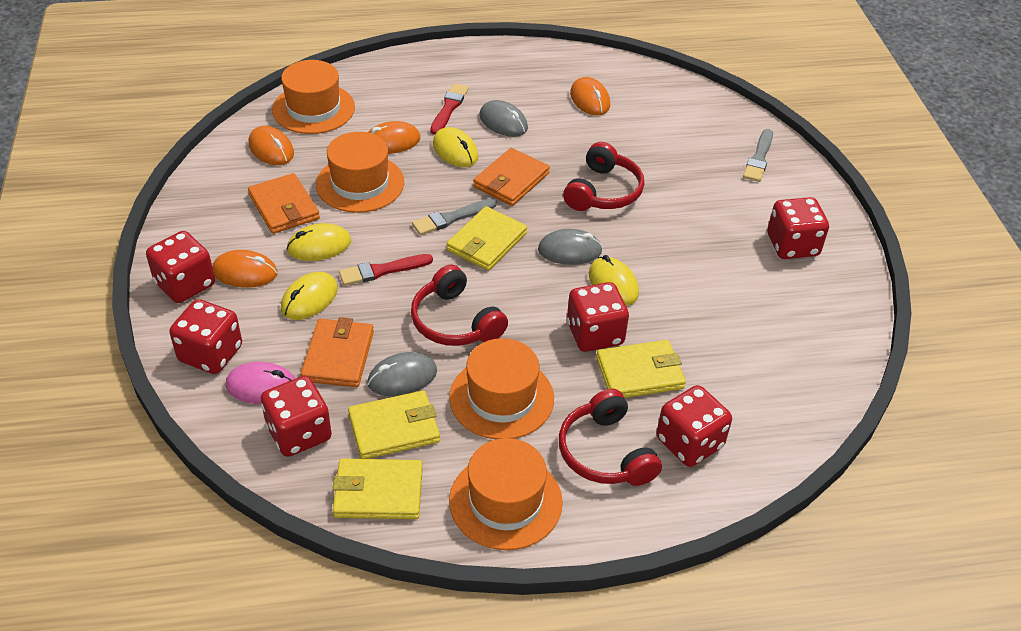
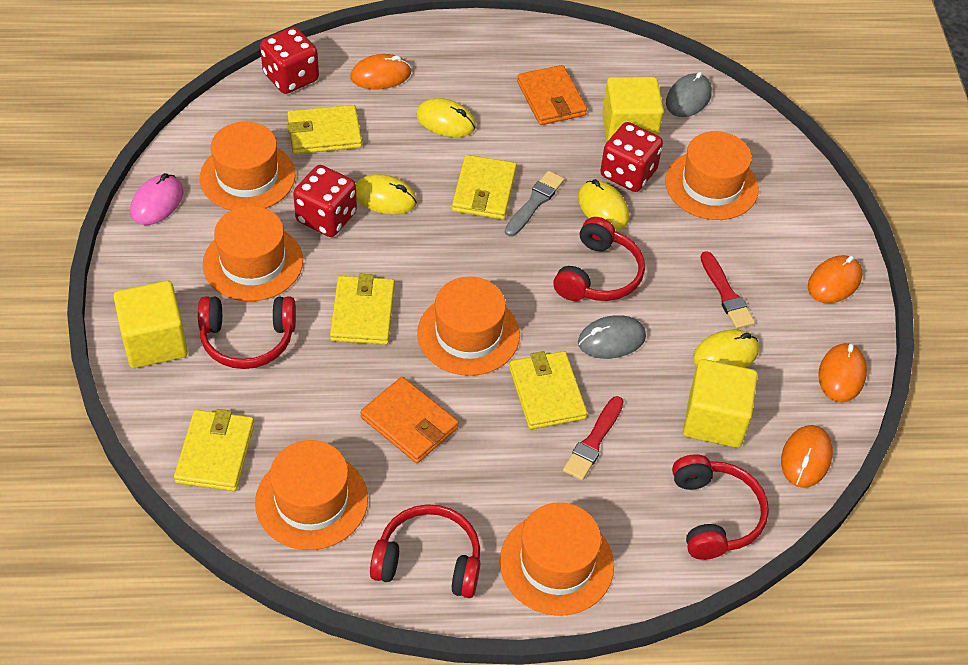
grey brush: 2 -> 1
grey mouse: 3 -> 2
orange hat: 4 -> 6
orange wallet: 3 -> 2
red dice: 6 -> 3
red headphones: 3 -> 4
yellow cube: 0 -> 3
yellow wallet: 4 -> 5

